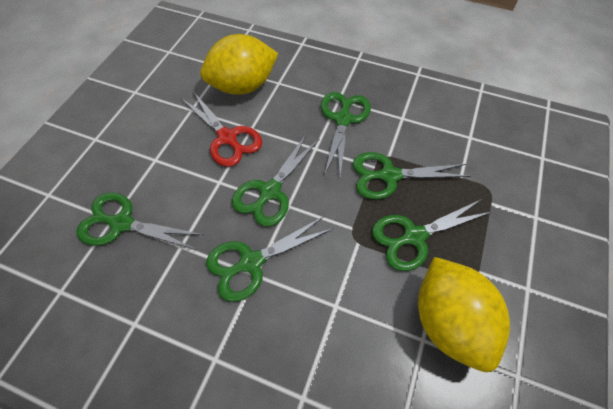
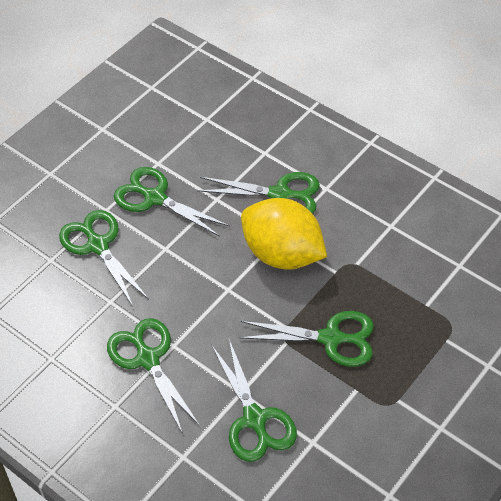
red scissors: 1 -> 0
yellow lemon: 2 -> 1

